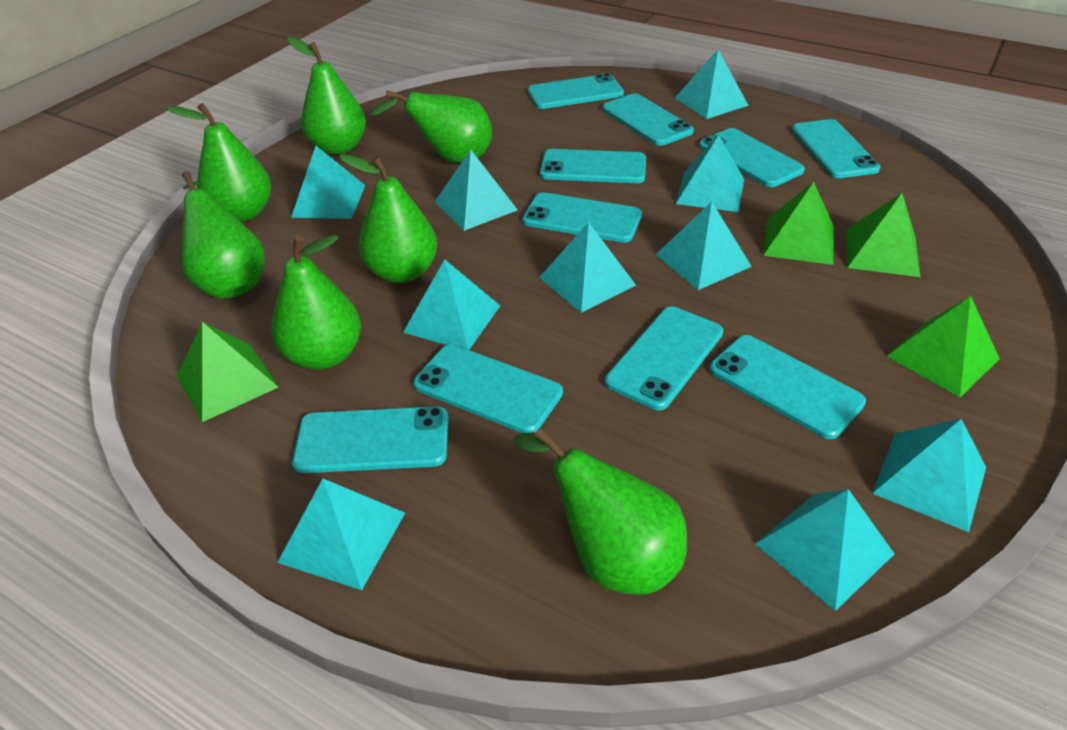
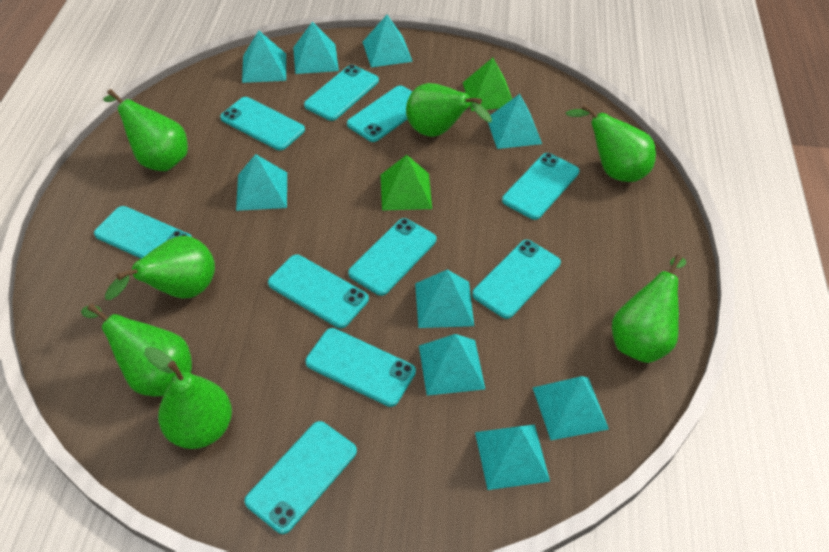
green pyramid: 4 -> 2
turquoise pyramid: 10 -> 9

